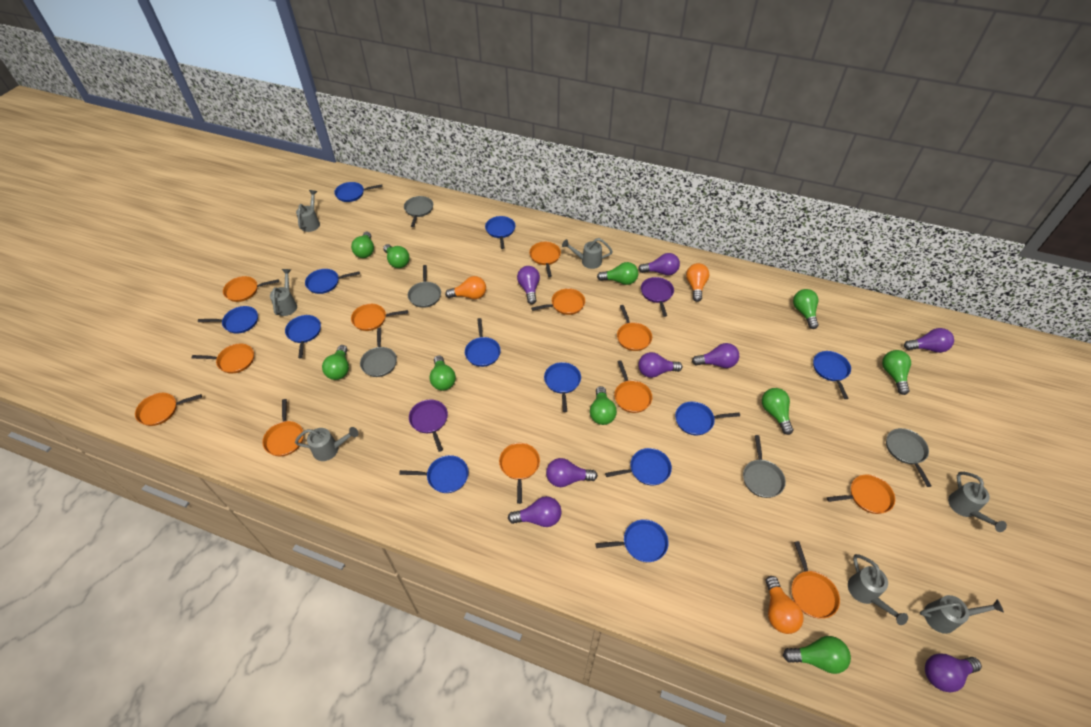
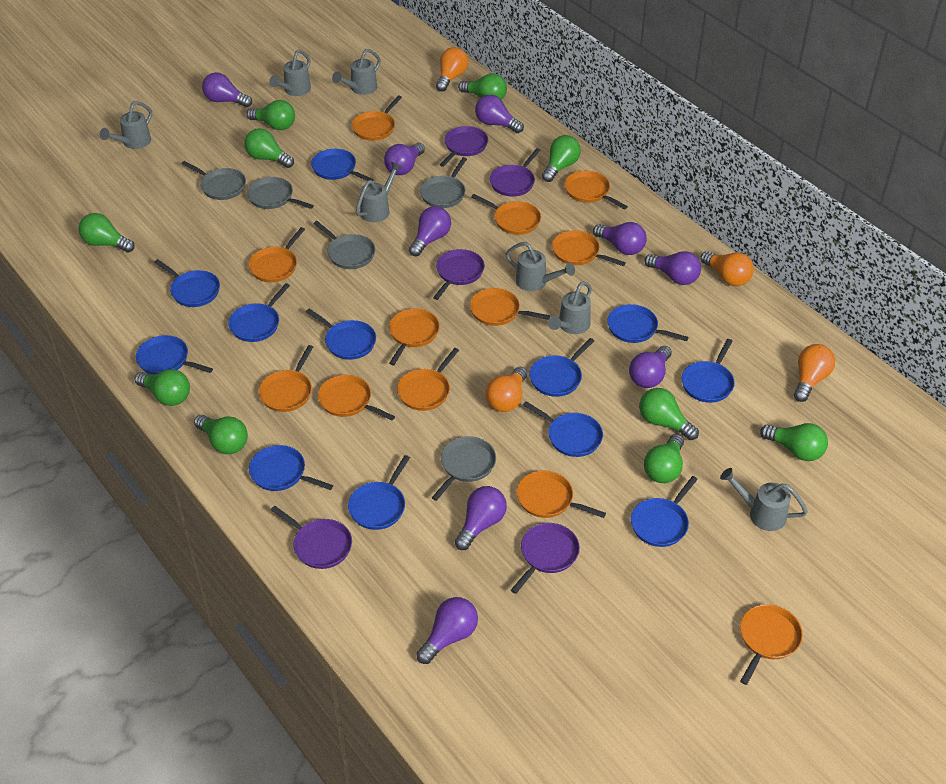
orange light bulb: 3 -> 4
purple light bulb: 8 -> 9
purple pan: 2 -> 5

